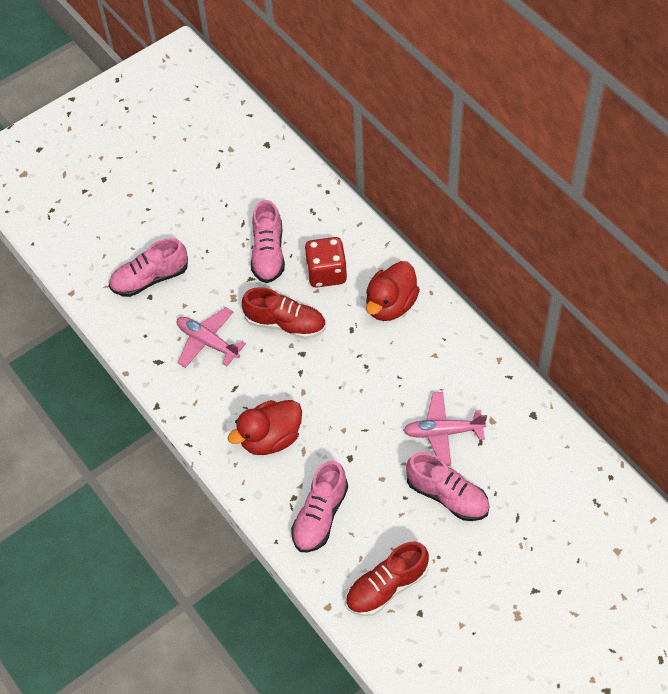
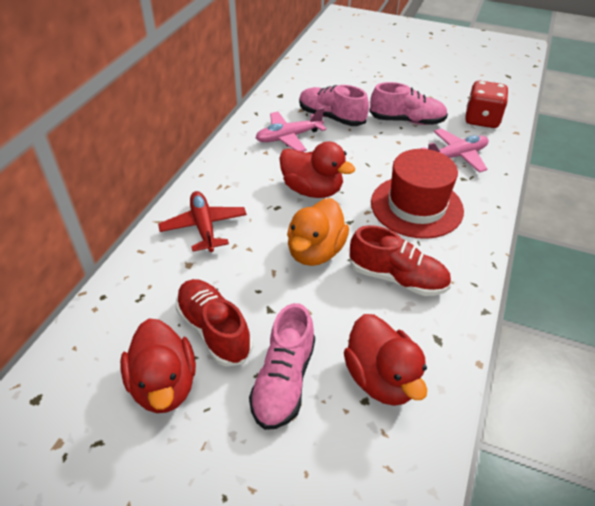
orange duck: 0 -> 1
pink shoe: 4 -> 3
red duck: 2 -> 3
red hat: 0 -> 1
red plane: 0 -> 1

